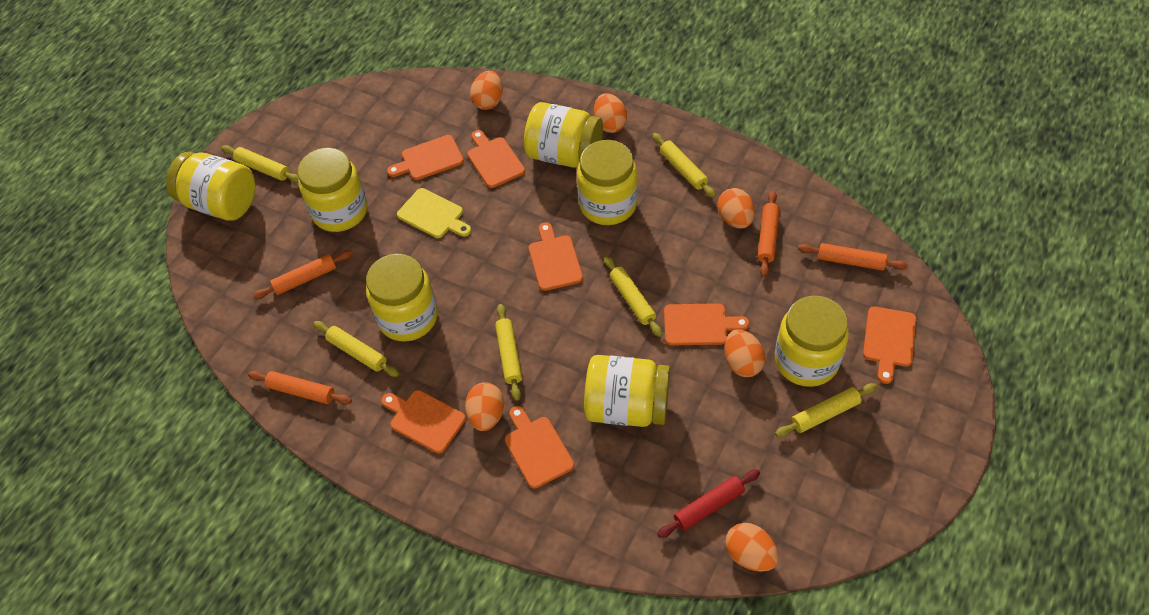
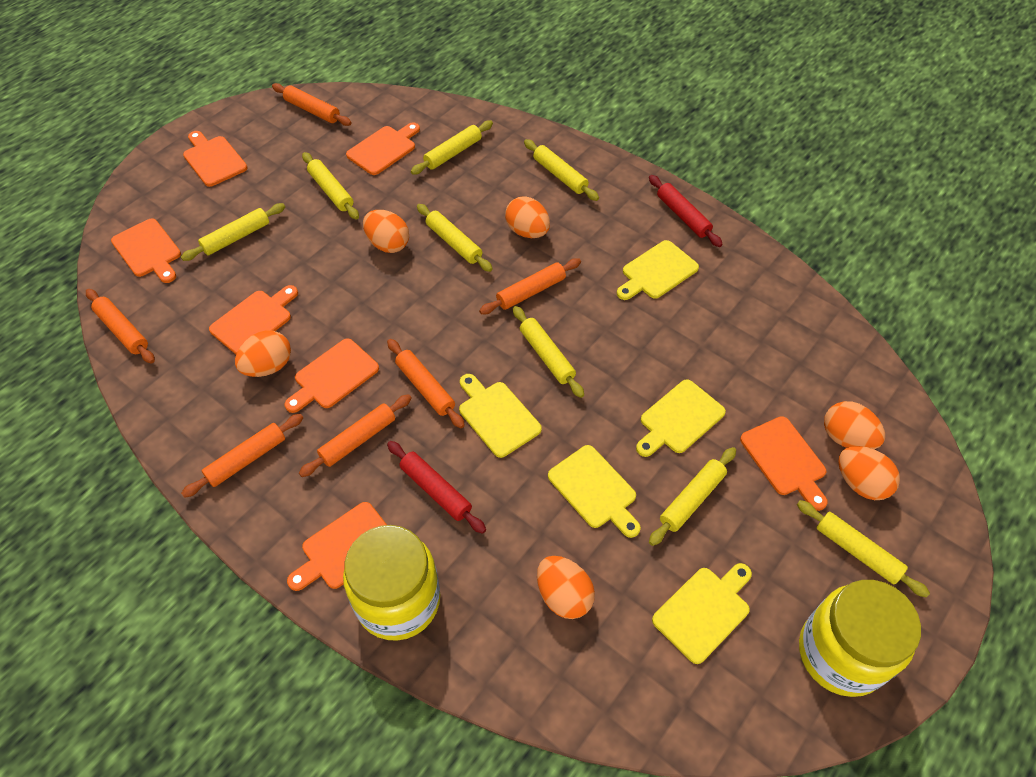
orange rolling pin: 4 -> 6
red rolling pin: 1 -> 2
yellow cutting board: 1 -> 5
yellow jar: 7 -> 2
yellow rolling pin: 6 -> 8

